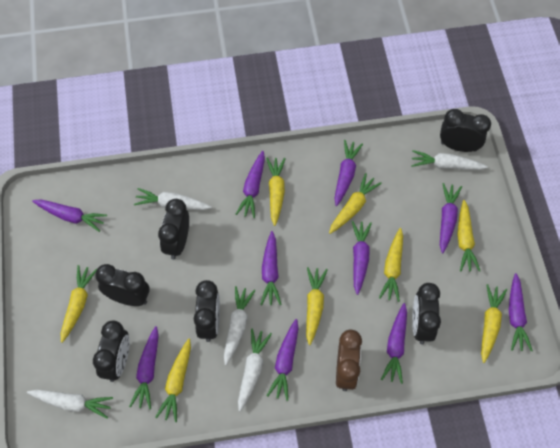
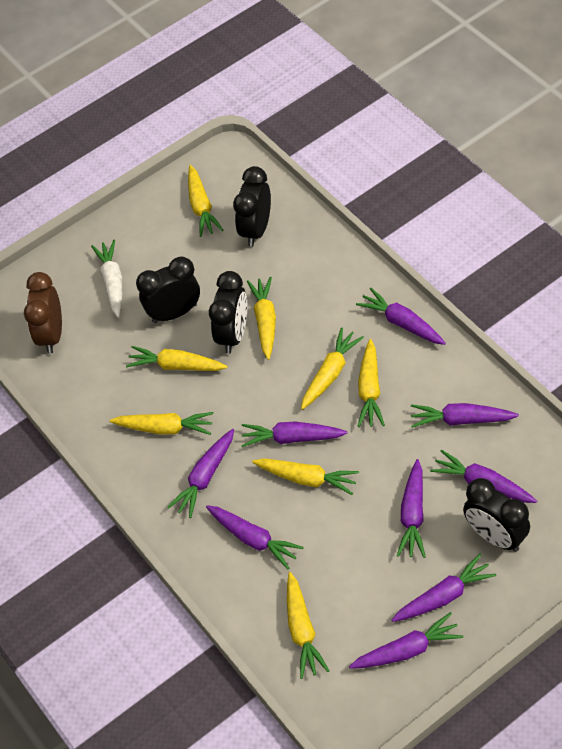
black clock: 6 -> 4
purple carrot: 10 -> 9
white carrot: 5 -> 1

